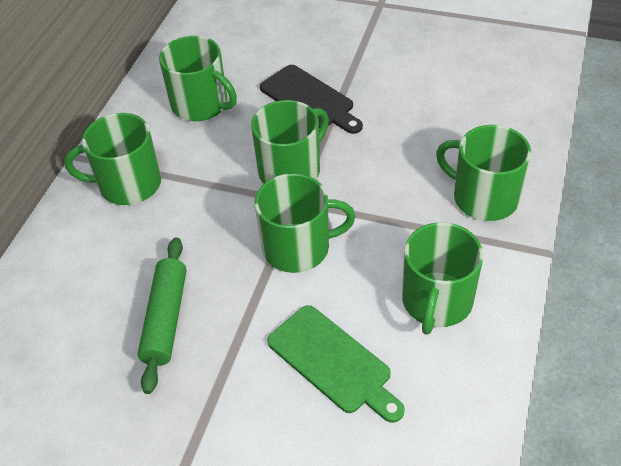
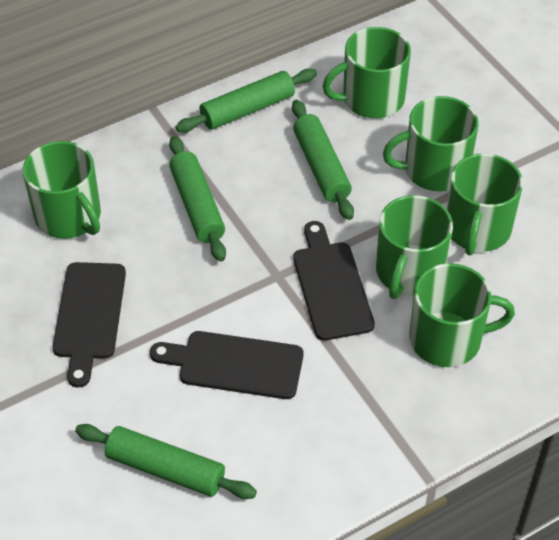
black cutting board: 1 -> 3
green cutting board: 1 -> 0
green rolling pin: 1 -> 4

